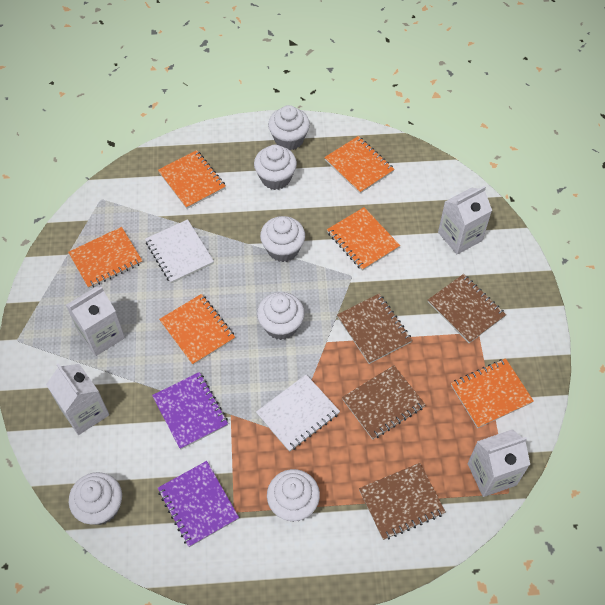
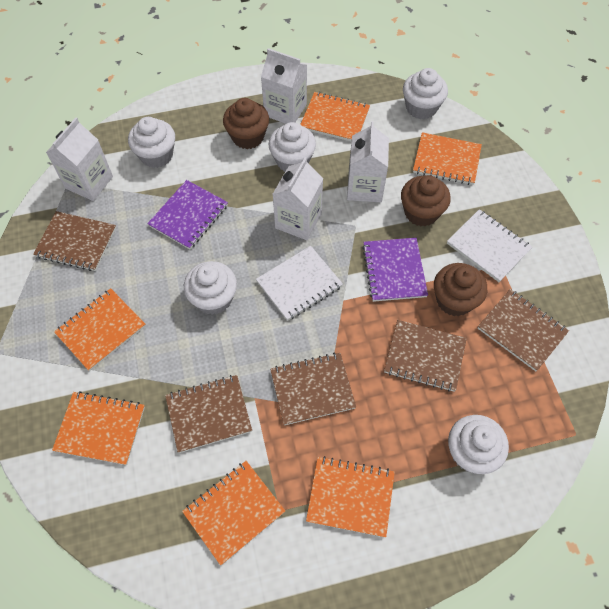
brown cupcake: 0 -> 3
brown notebook: 4 -> 5
white cupcake: 6 -> 5

